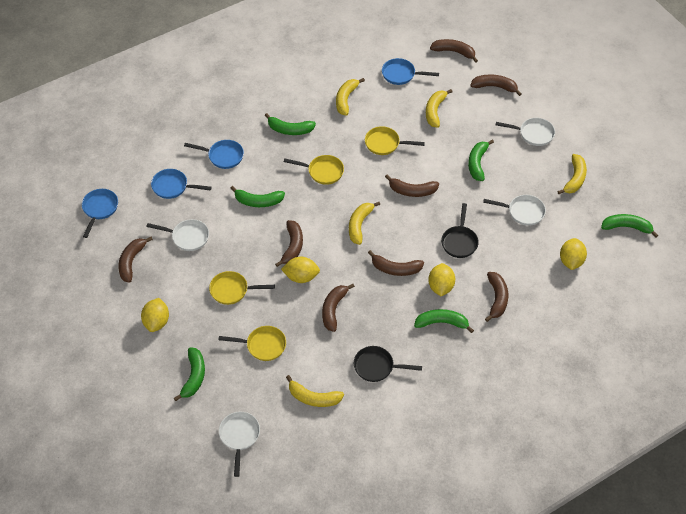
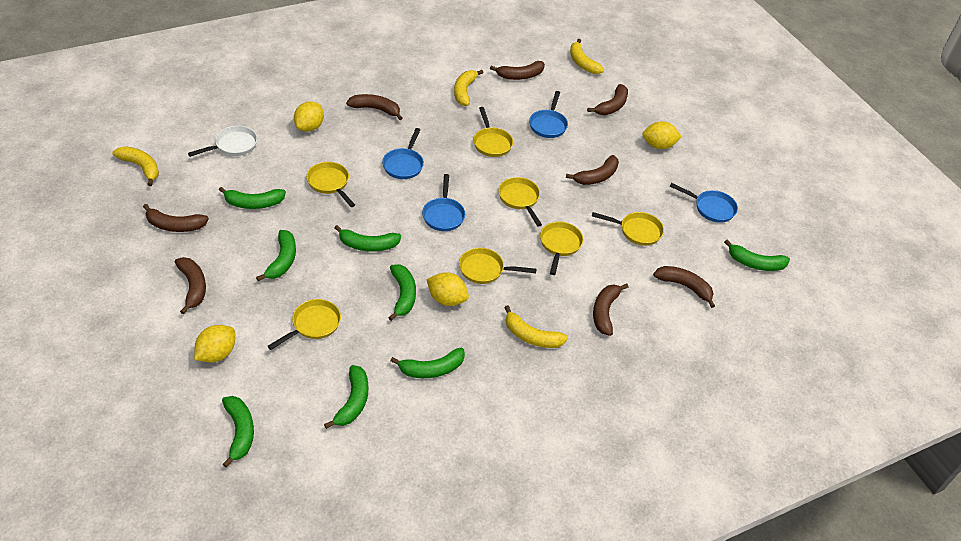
black pan: 2 -> 0
green banana: 6 -> 8
white pan: 4 -> 1
yellow banana: 5 -> 4
yellow pan: 4 -> 7

